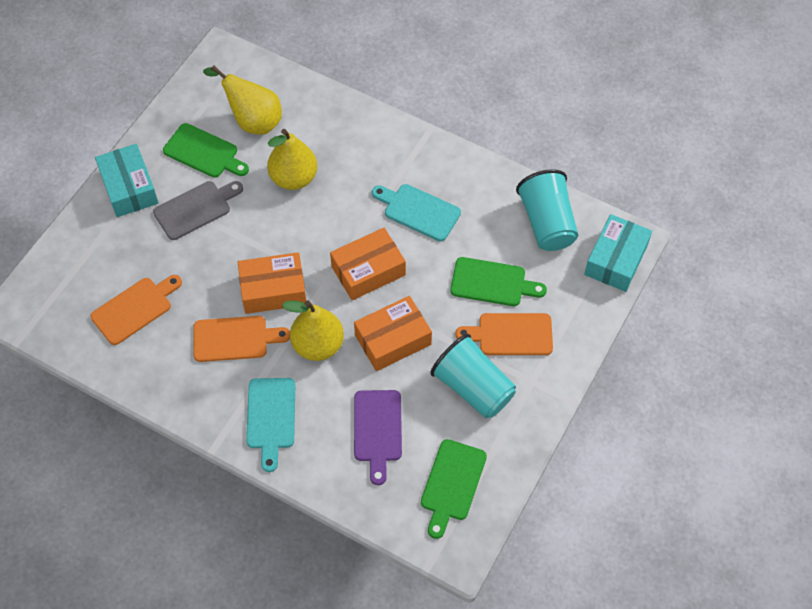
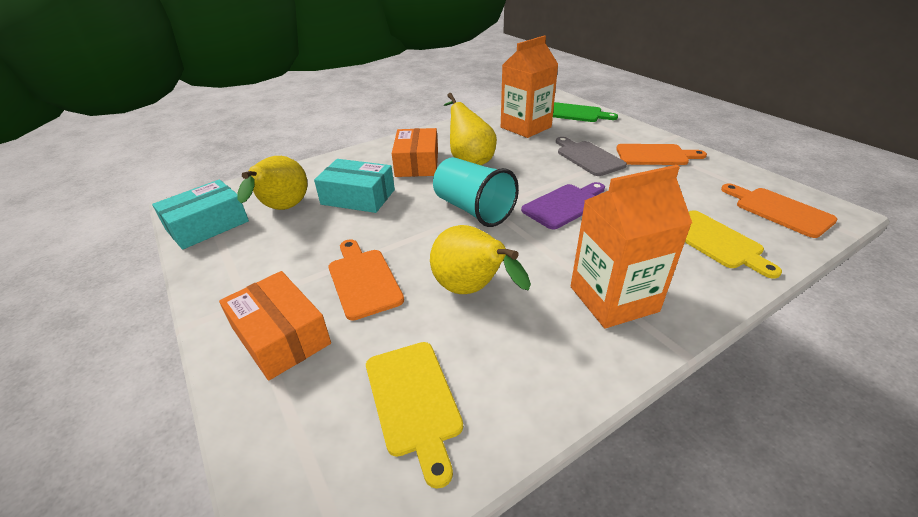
green cutting board: 3 -> 1
orange box: 3 -> 2
orange carton: 0 -> 2
turquoise cup: 2 -> 1
turquoise cutting board: 2 -> 0
yellow cutting board: 0 -> 2

